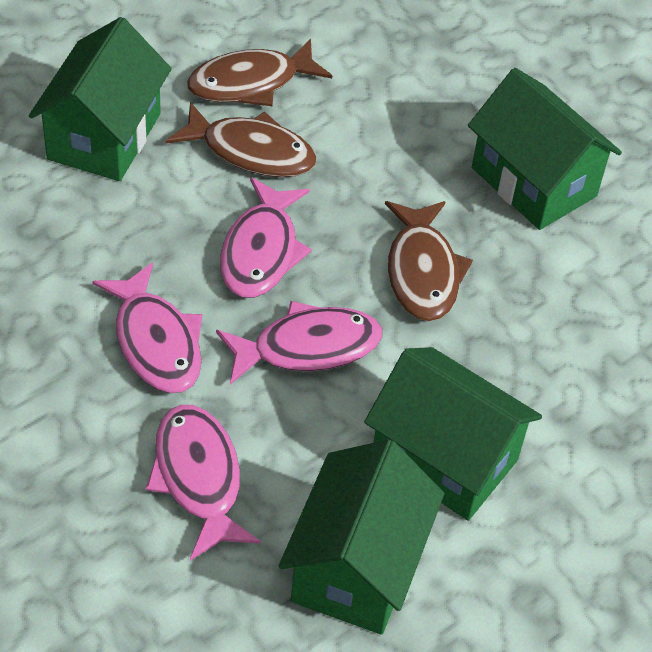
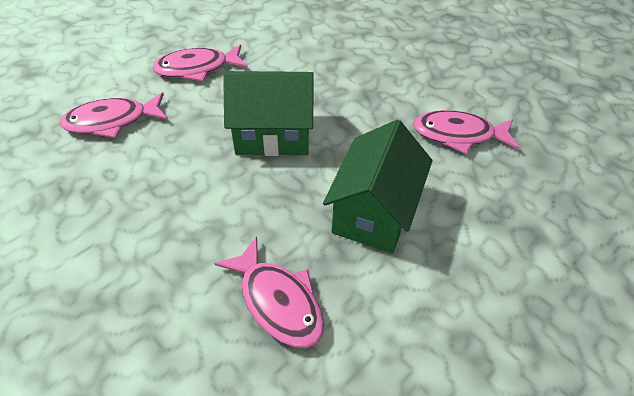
brown fish: 3 -> 0
green house: 4 -> 2

